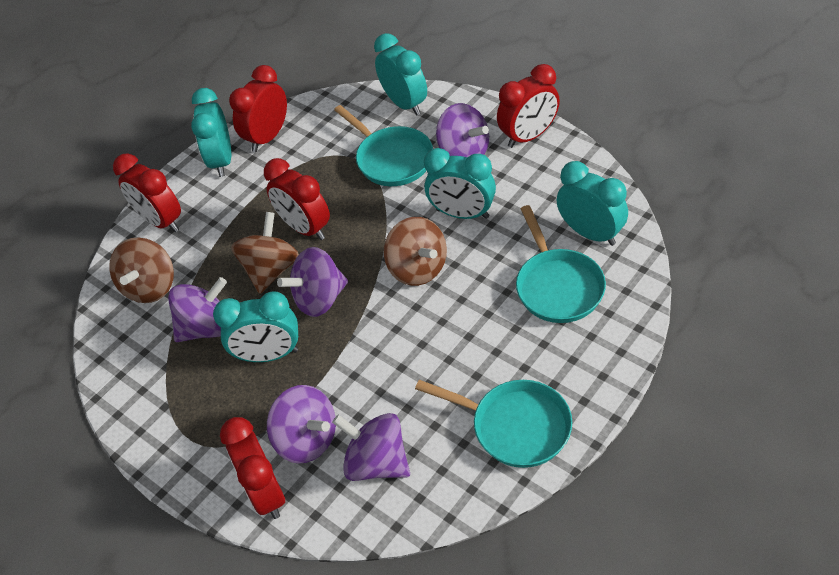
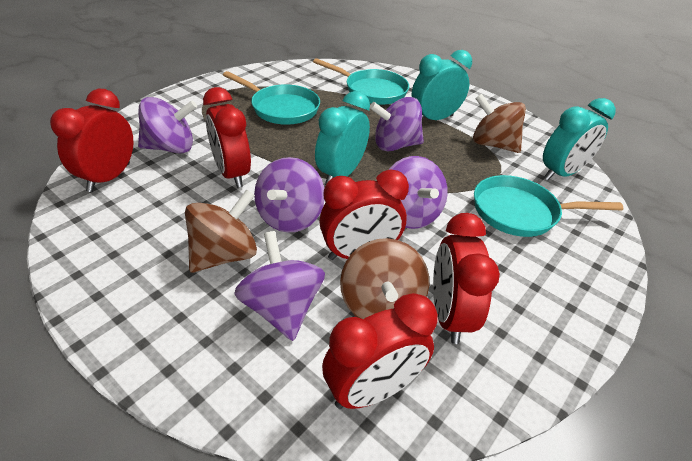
turquoise clock: 5 -> 3

